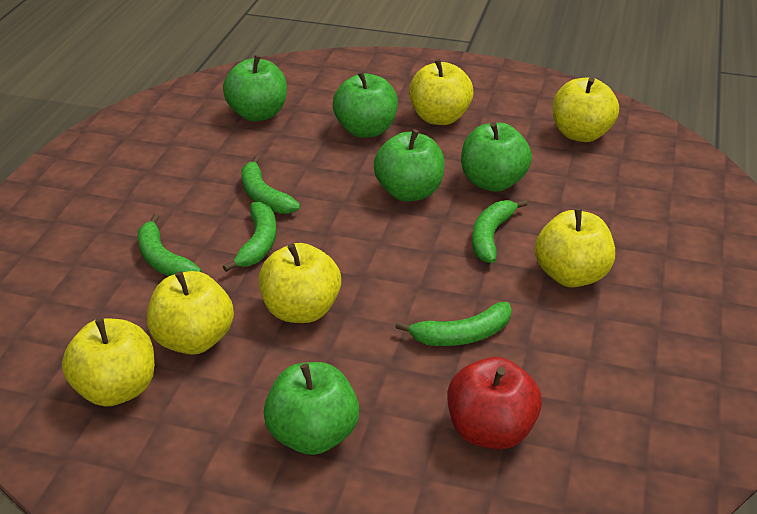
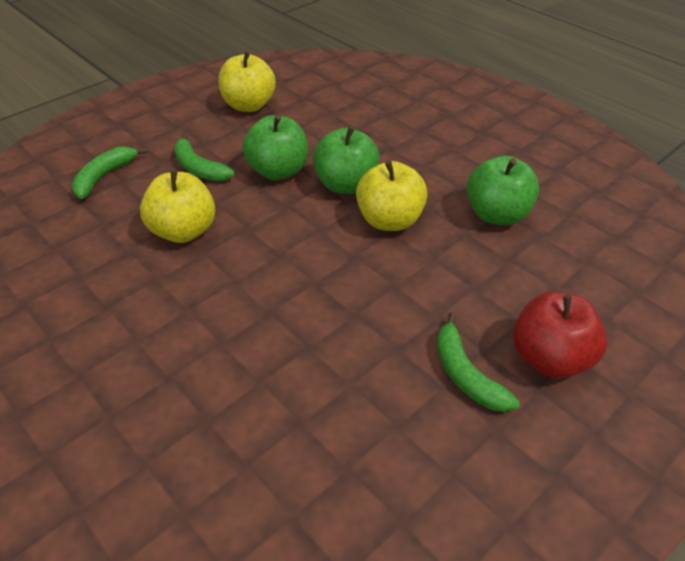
green apple: 5 -> 3
green banana: 5 -> 3
yellow apple: 6 -> 3

